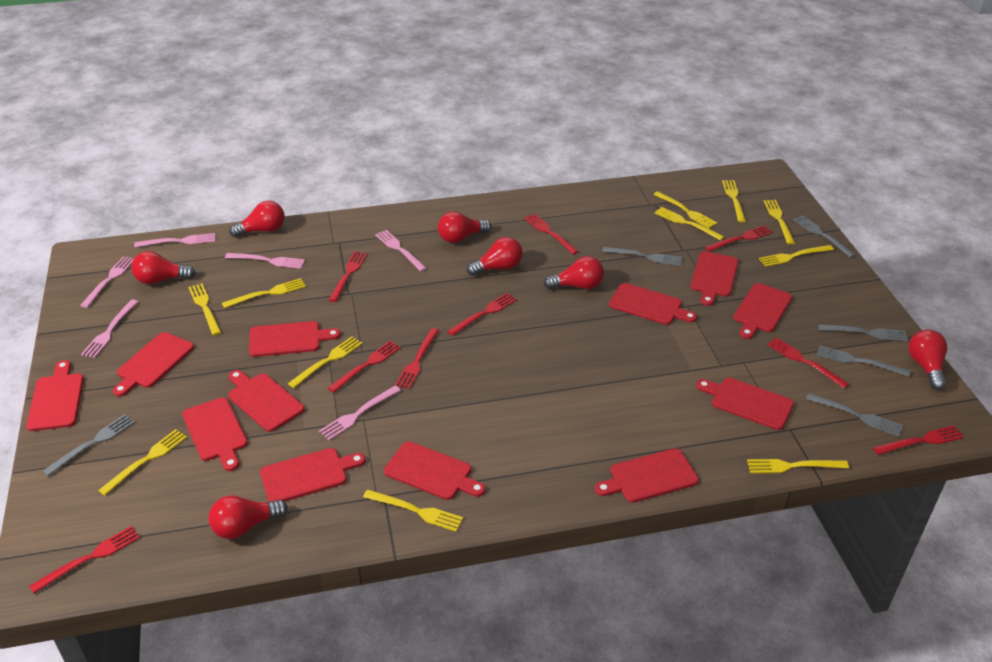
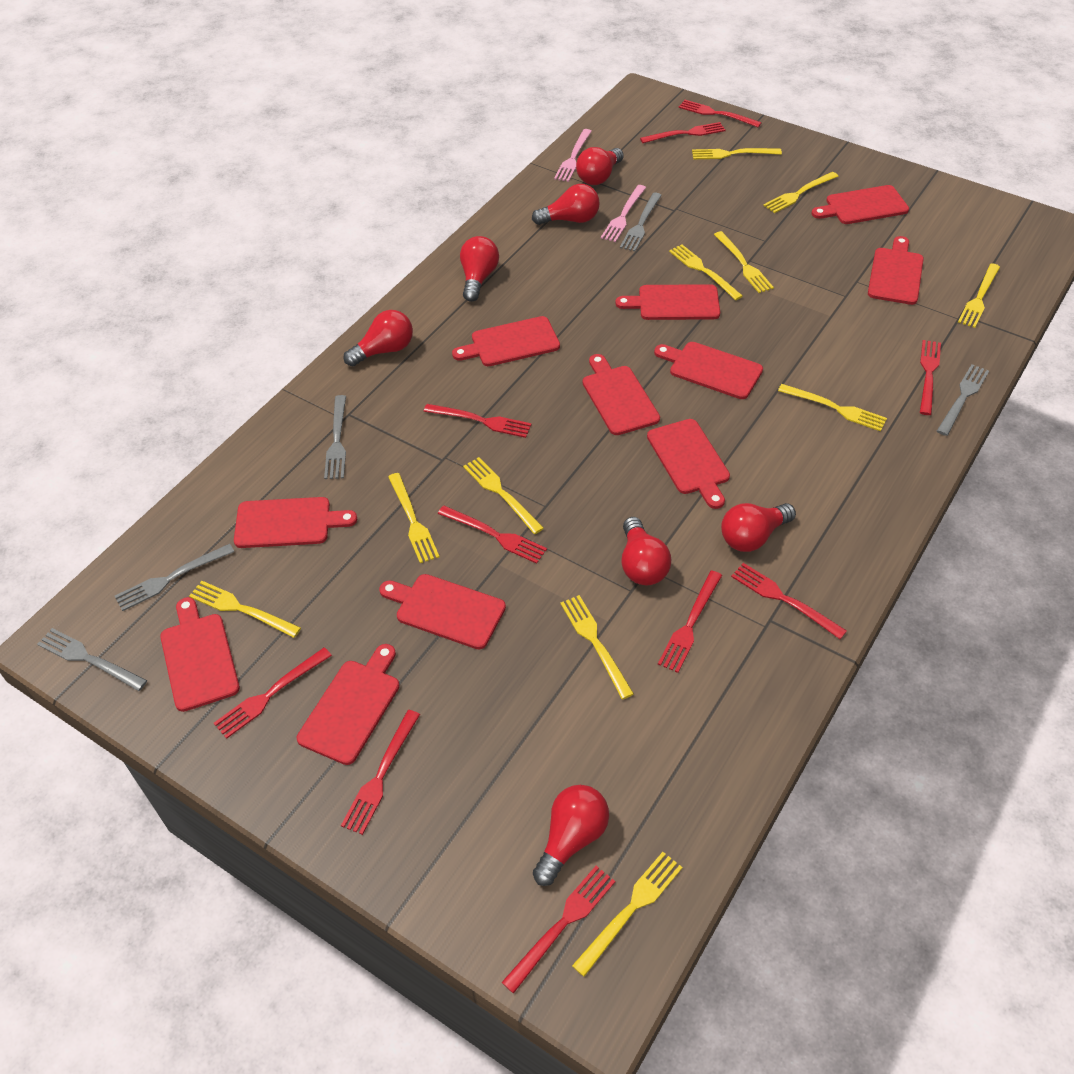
grey fork: 6 -> 5
pink fork: 6 -> 2
red cutting board: 12 -> 11
red fork: 9 -> 10

